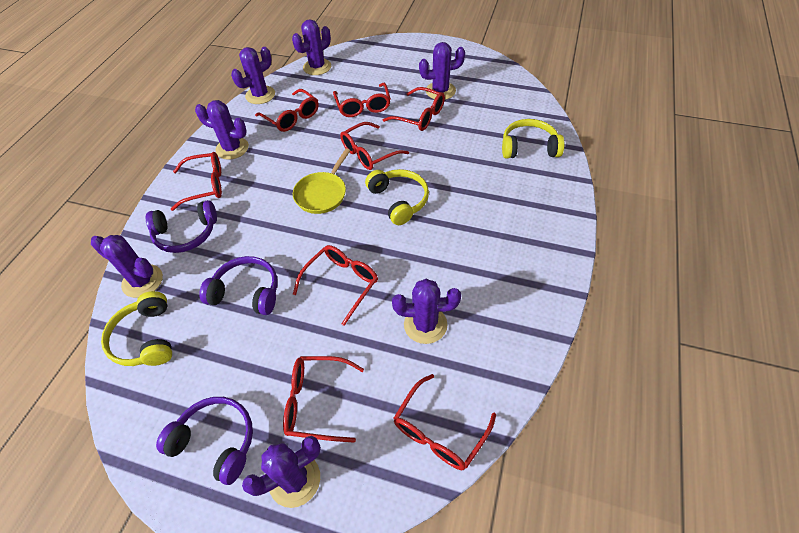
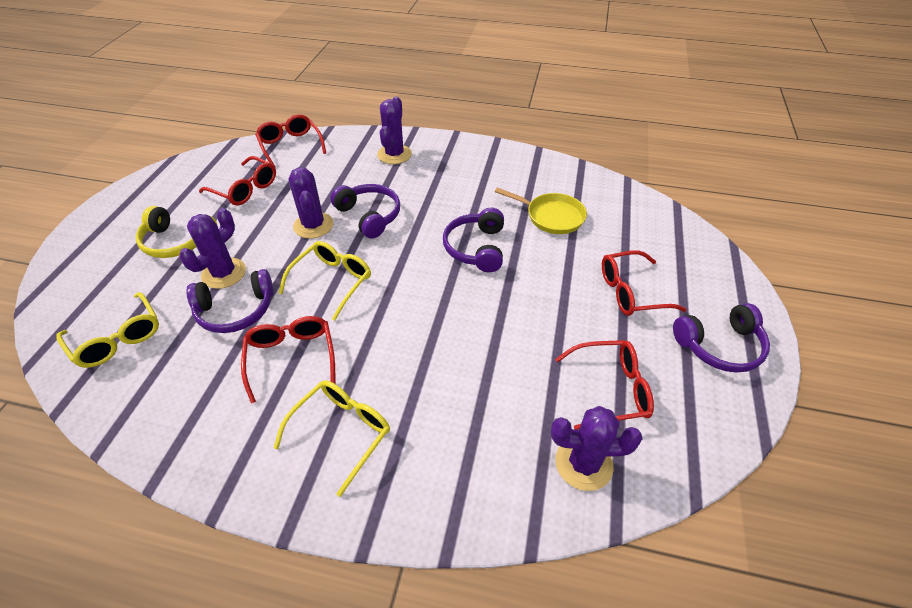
purple cactus: 7 -> 4
purple headphones: 3 -> 4
red glasses: 8 -> 5
yellow glasses: 0 -> 3
yellow headphones: 3 -> 1

